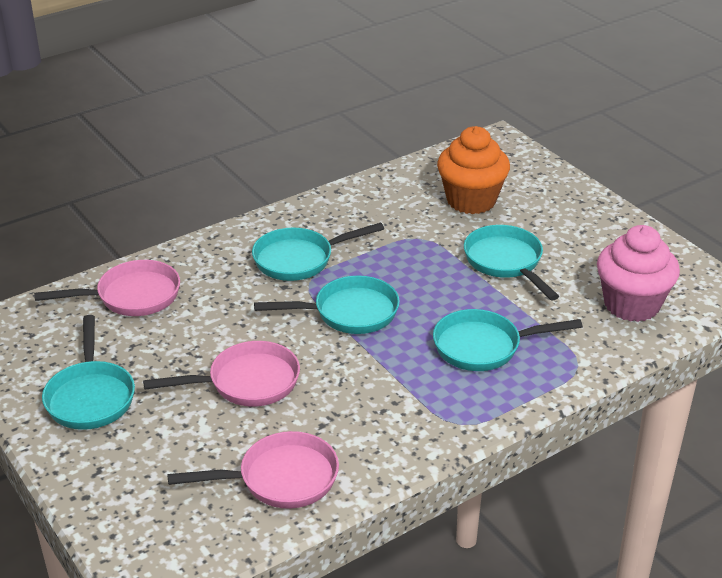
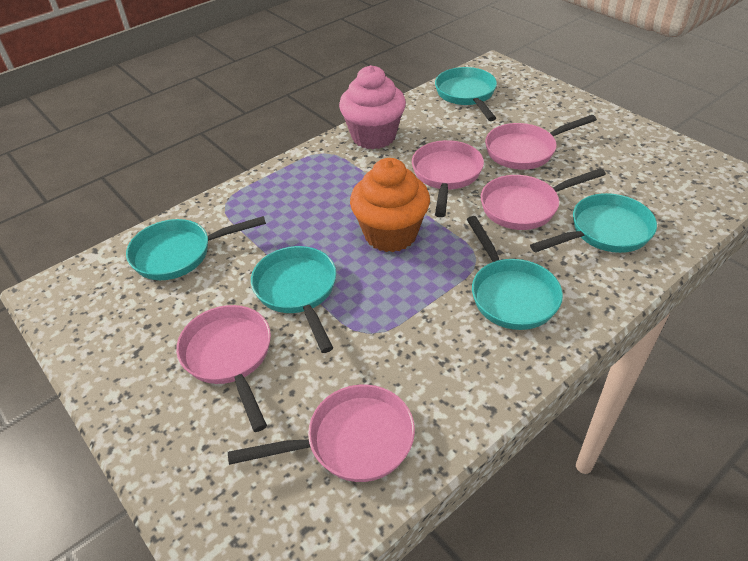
pink pan: 3 -> 5

